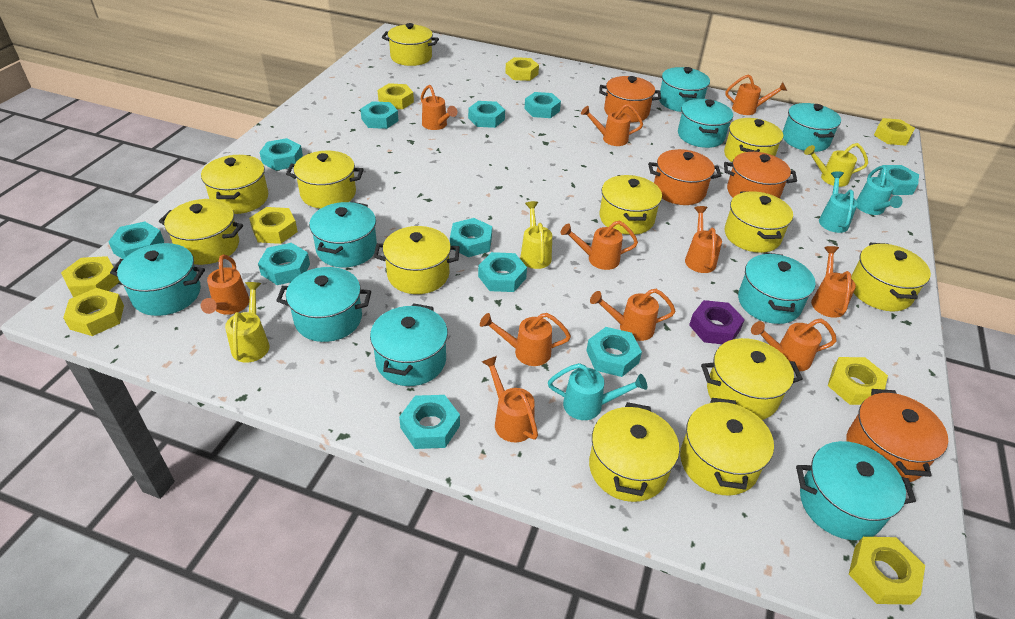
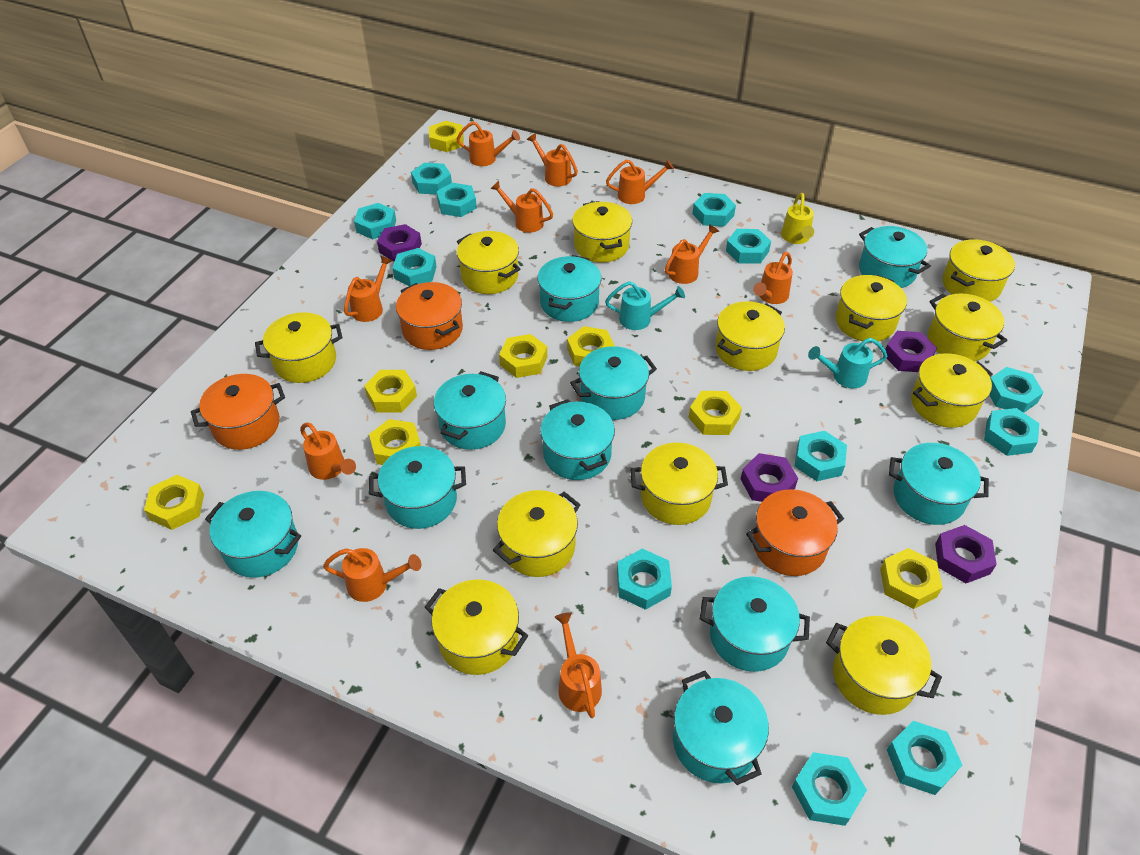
orange pot: 4 -> 3
orange watering can: 11 -> 10
purple nut: 1 -> 4
turquoise nut: 11 -> 12
turquoise pot: 9 -> 10
turquoise watering can: 3 -> 2
yellow watering can: 3 -> 1

